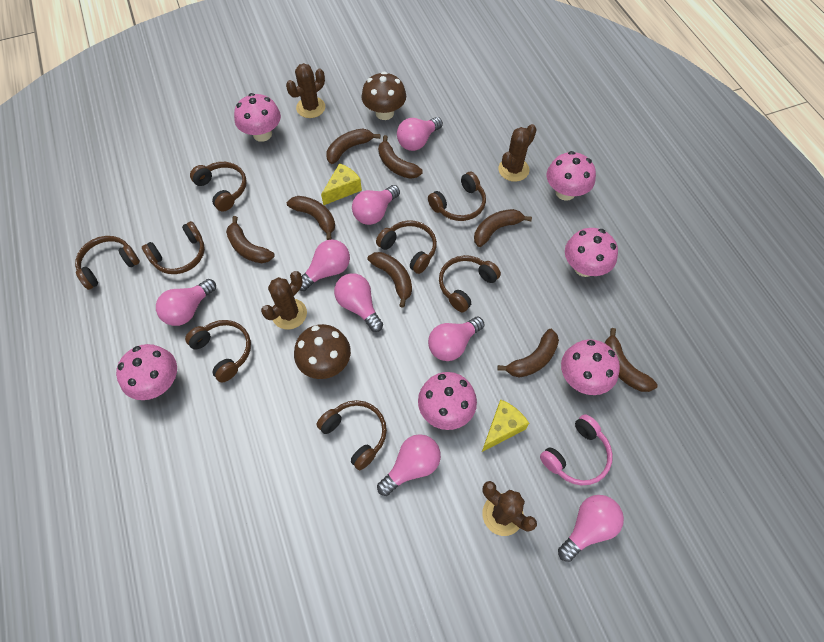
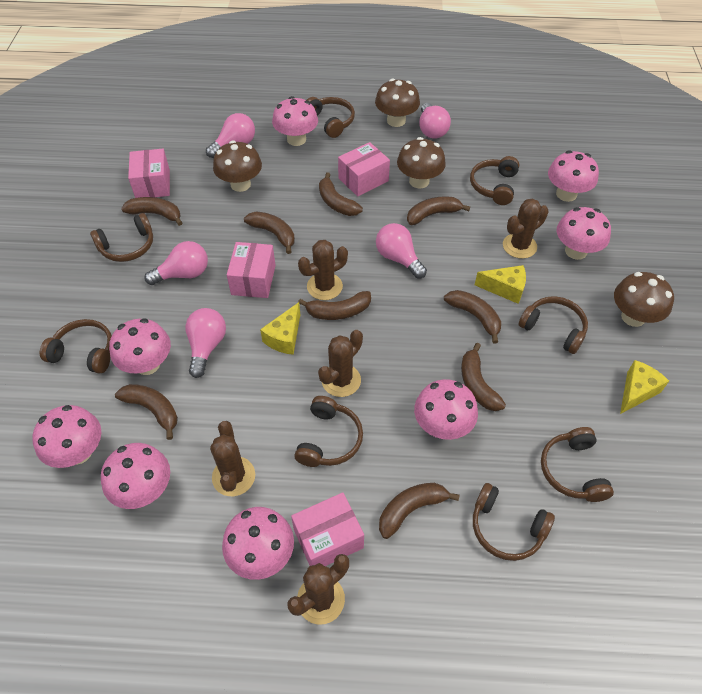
brown banana: 8 -> 9
brown cactus: 4 -> 5
brown mushroom: 2 -> 4
pink box: 0 -> 4
pink headphones: 1 -> 0
pink light bulb: 8 -> 5
pink mushroom: 6 -> 8
yellow cheese: 2 -> 3

